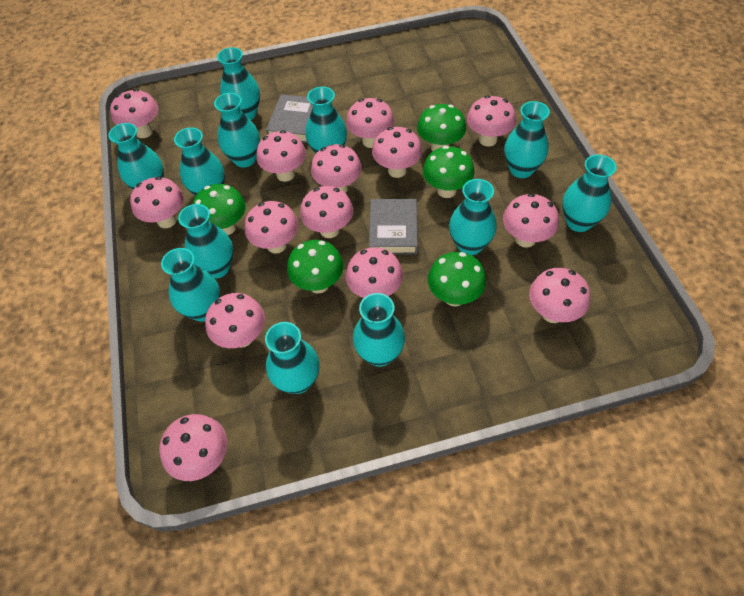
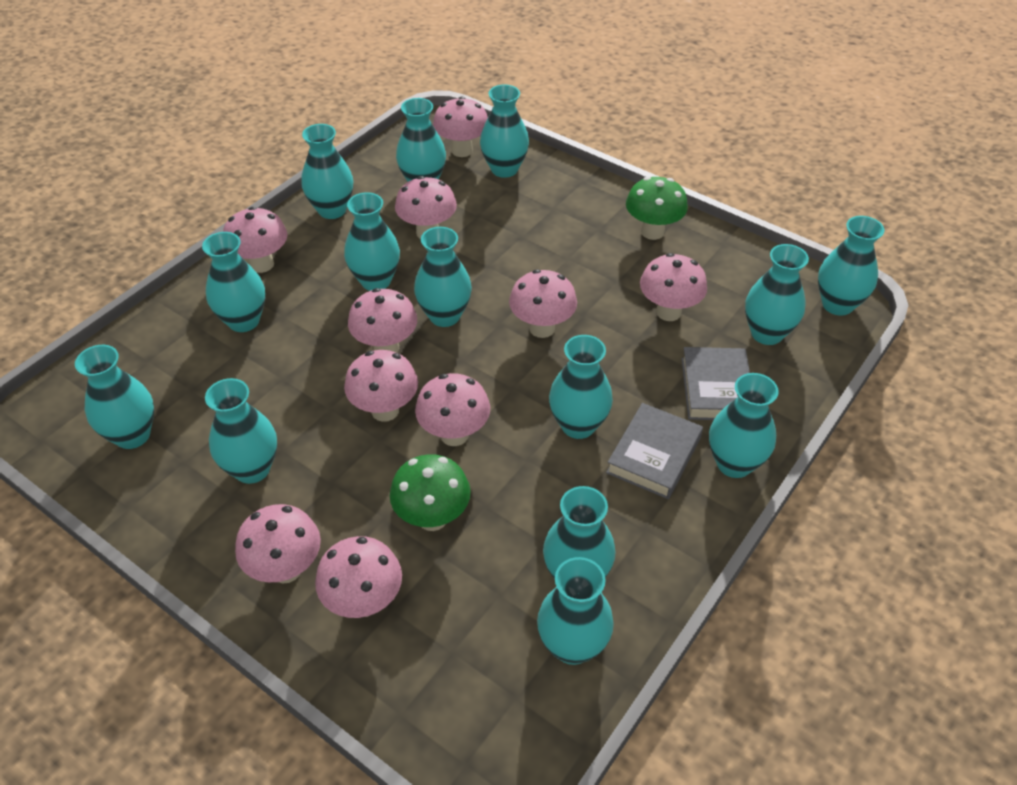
green mushroom: 5 -> 2
pink mushroom: 14 -> 10
turquoise vase: 12 -> 14

